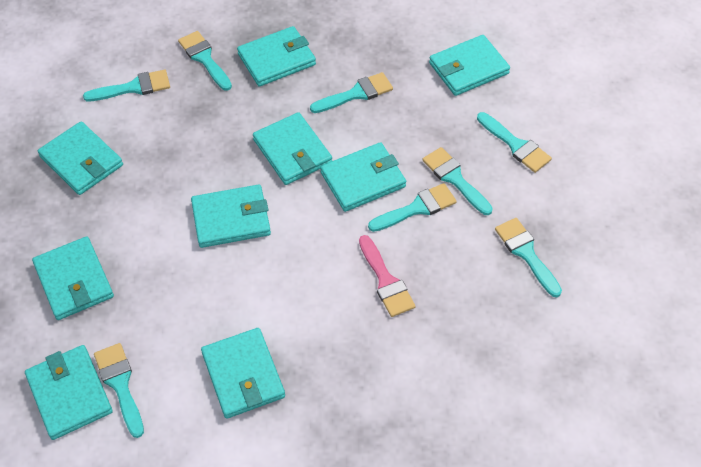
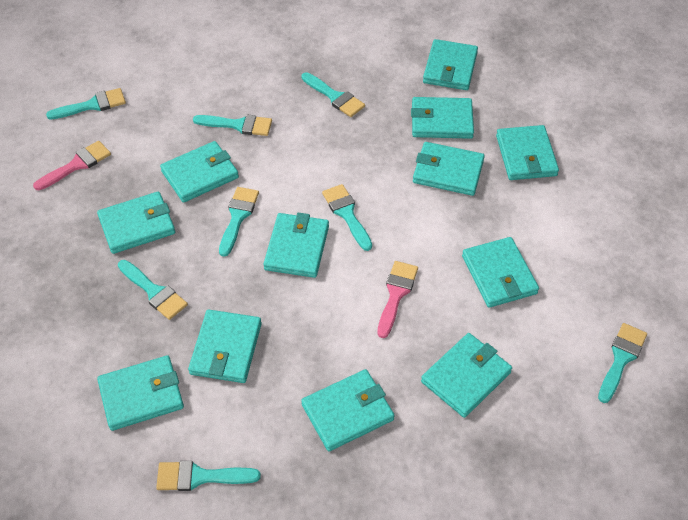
pink brush: 1 -> 2
turquoise wallet: 9 -> 12

